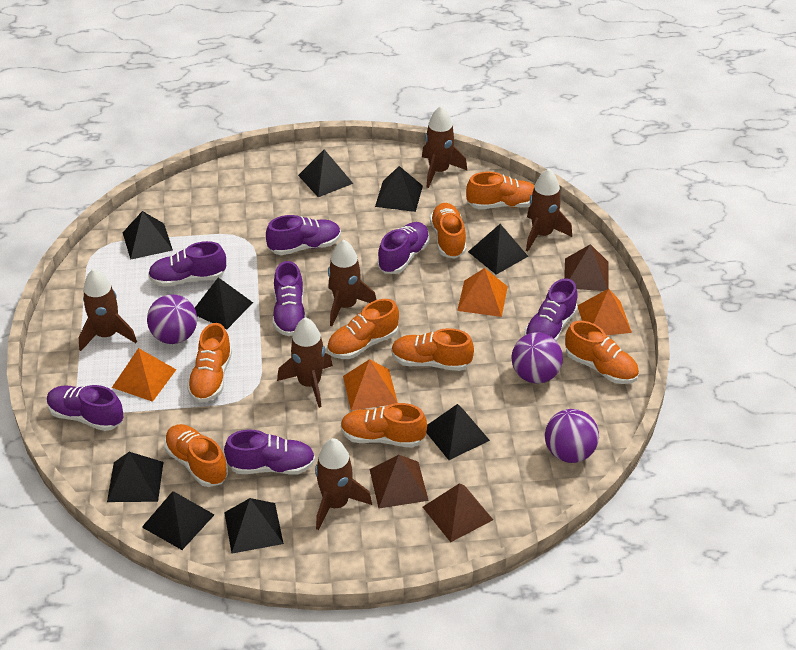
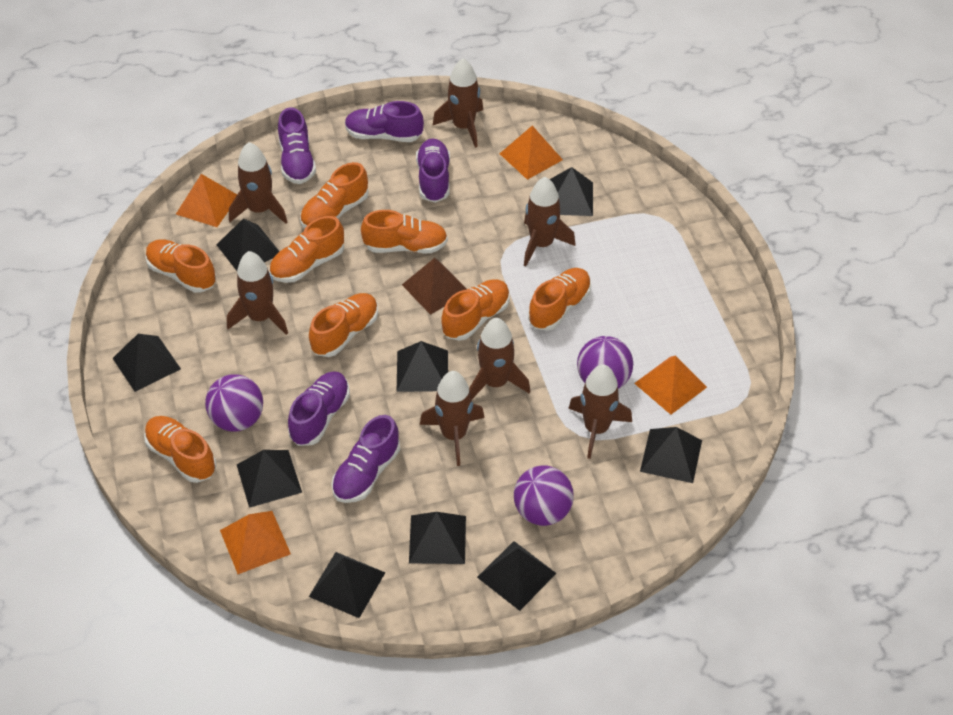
brown pyramid: 3 -> 1
brown rocket: 6 -> 7
purple shoe: 7 -> 5

